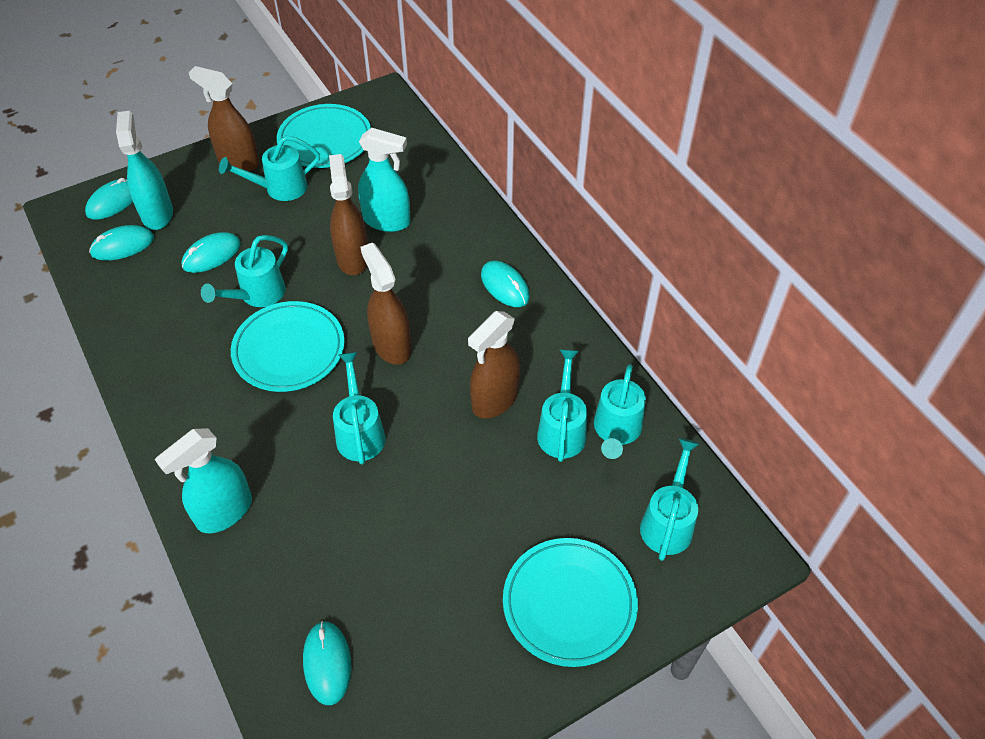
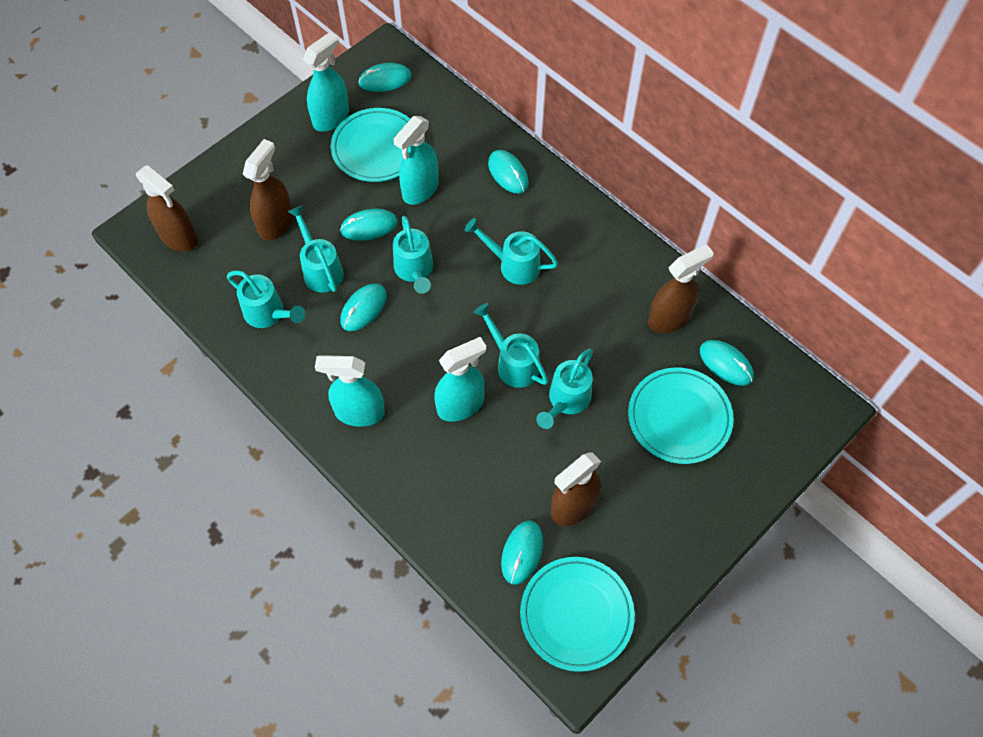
turquoise mouse: 5 -> 6
turquoise spray bottle: 3 -> 4

